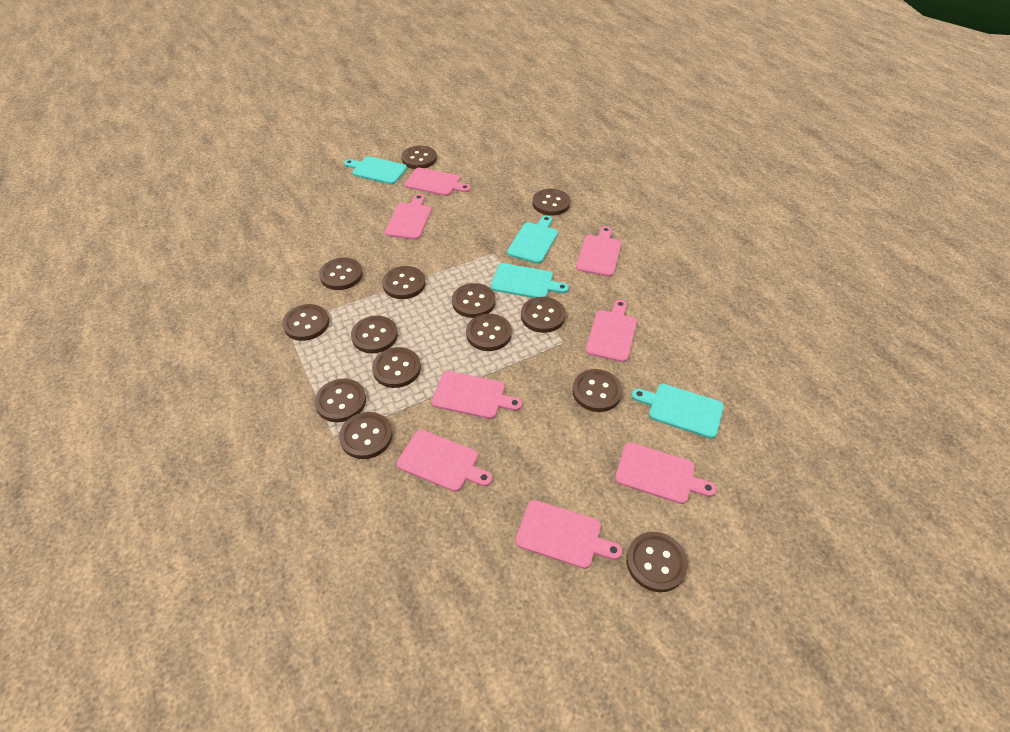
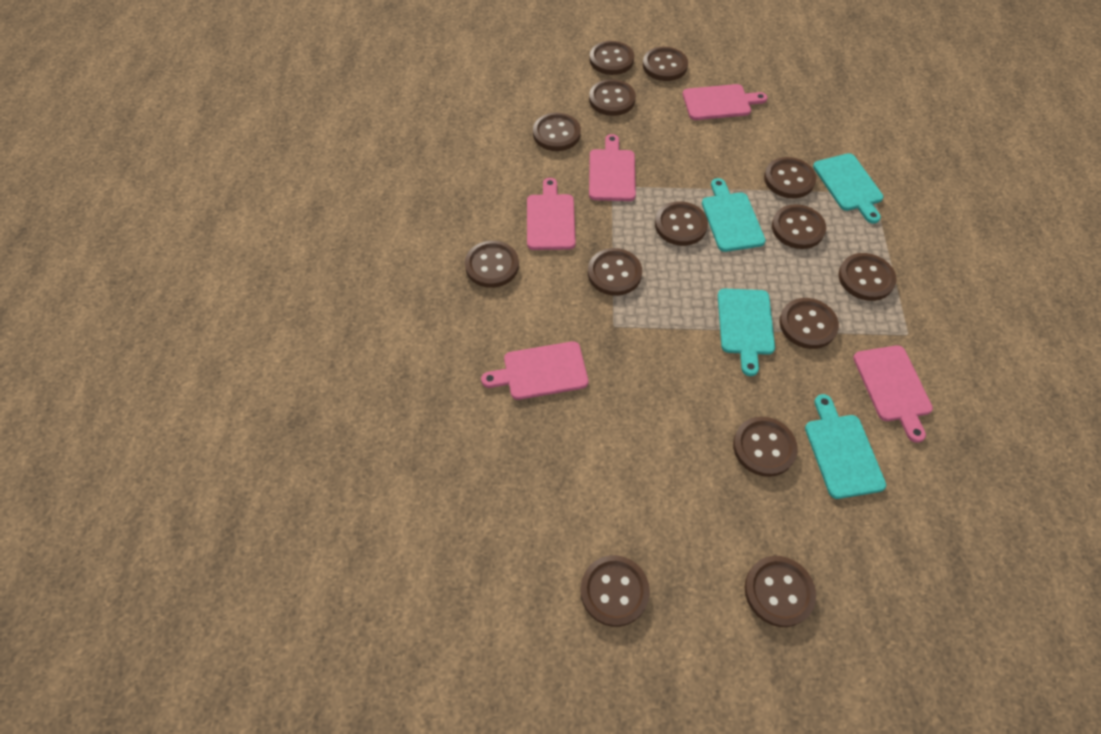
pink cutting board: 8 -> 5

